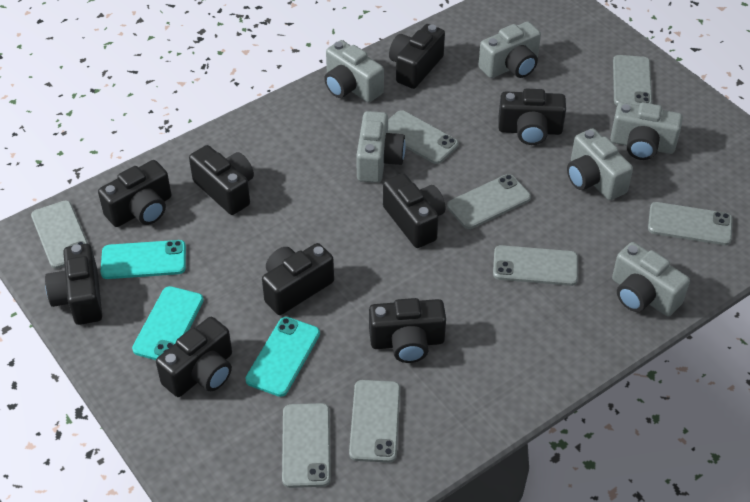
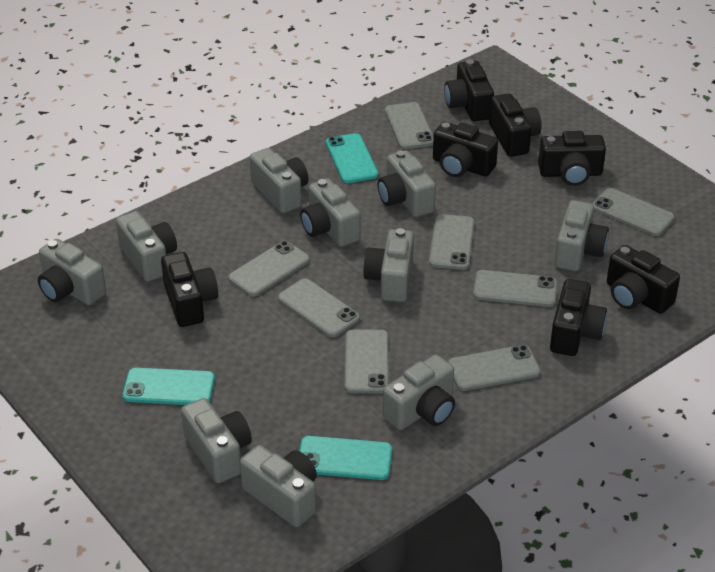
black camera: 9 -> 7
grey camera: 6 -> 10

